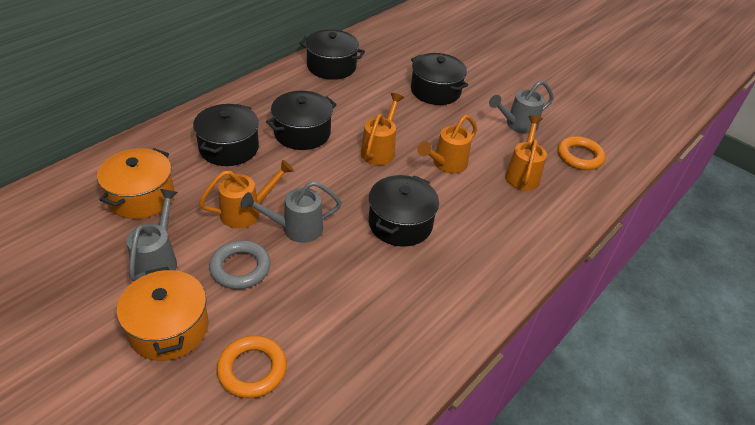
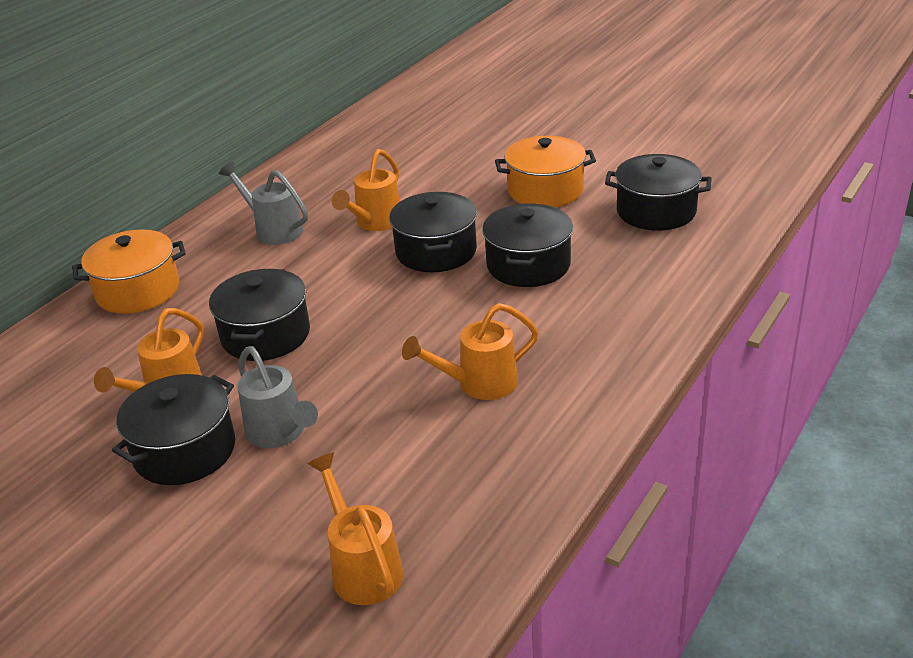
grey ring: 1 -> 0
grey watering can: 3 -> 2
orange ring: 2 -> 0

